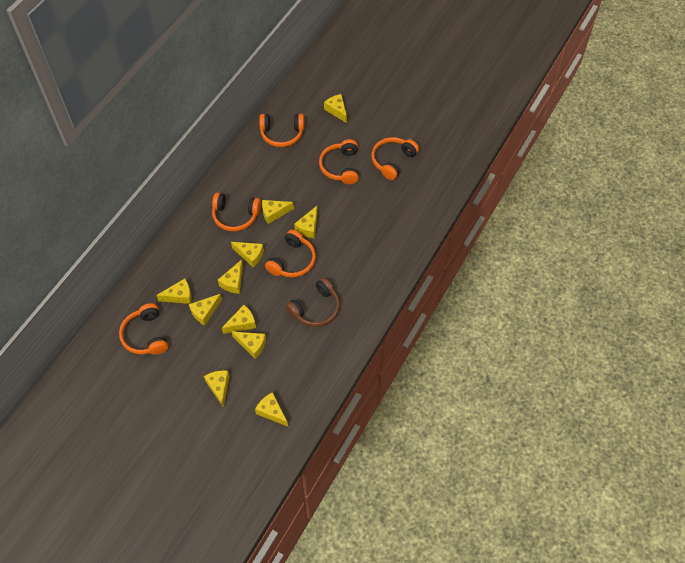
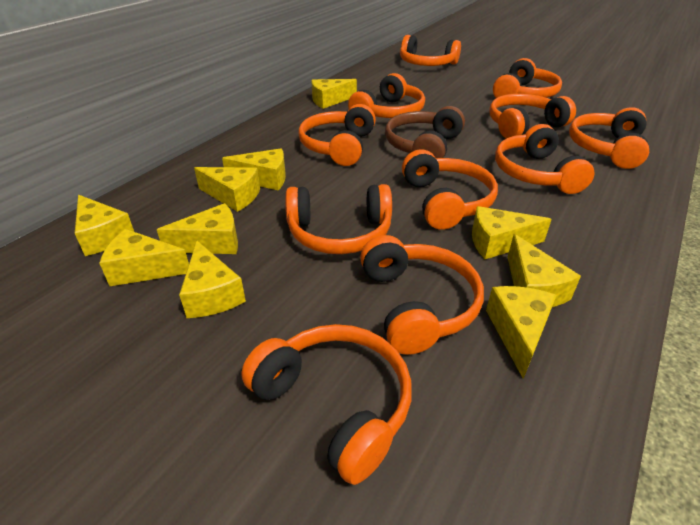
orange headphones: 6 -> 11
yellow cheese: 11 -> 10

